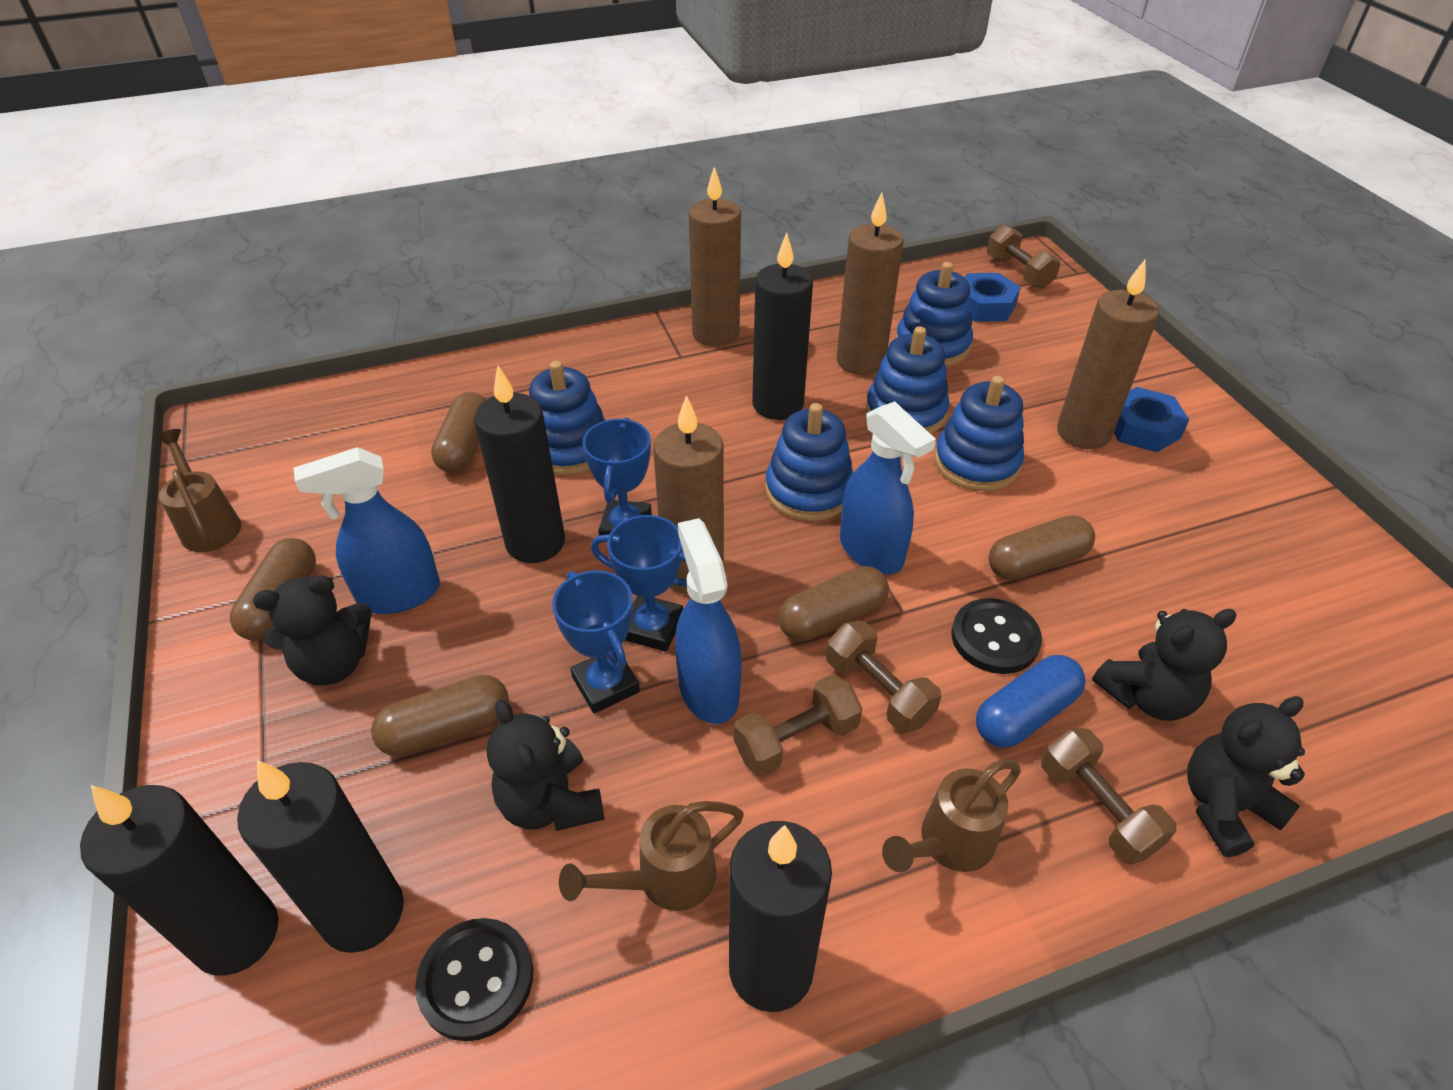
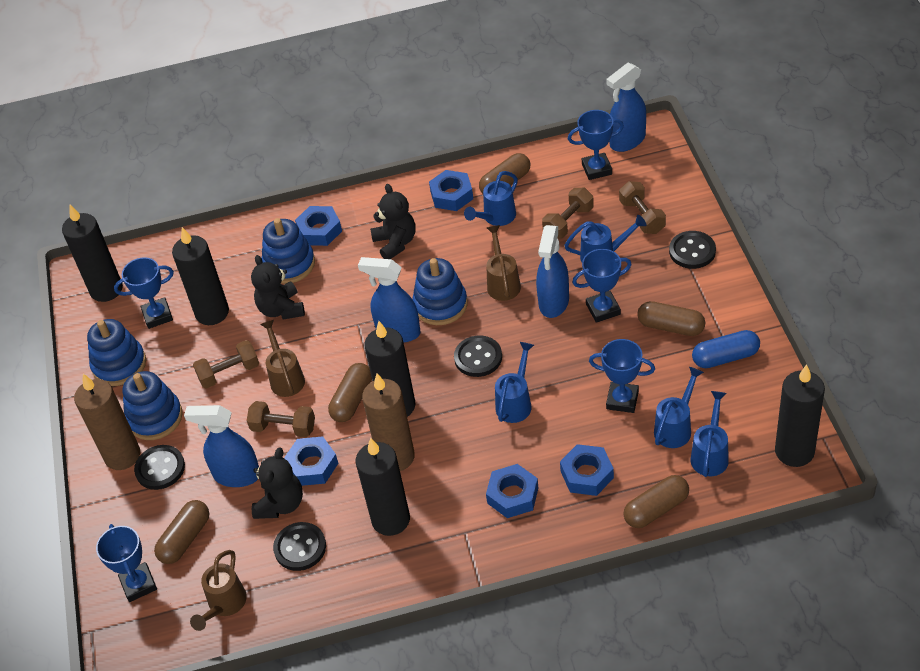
black button: 2 -> 4
black teddy bear: 4 -> 3
blue nut: 2 -> 5
blue spray bottle: 3 -> 4
blue stacking toy: 5 -> 4
blue trophy: 3 -> 5
blue watering can: 0 -> 5
brown candle: 4 -> 2

